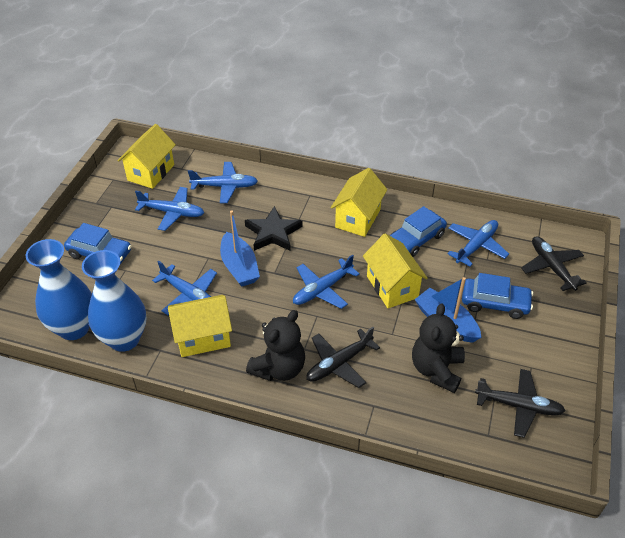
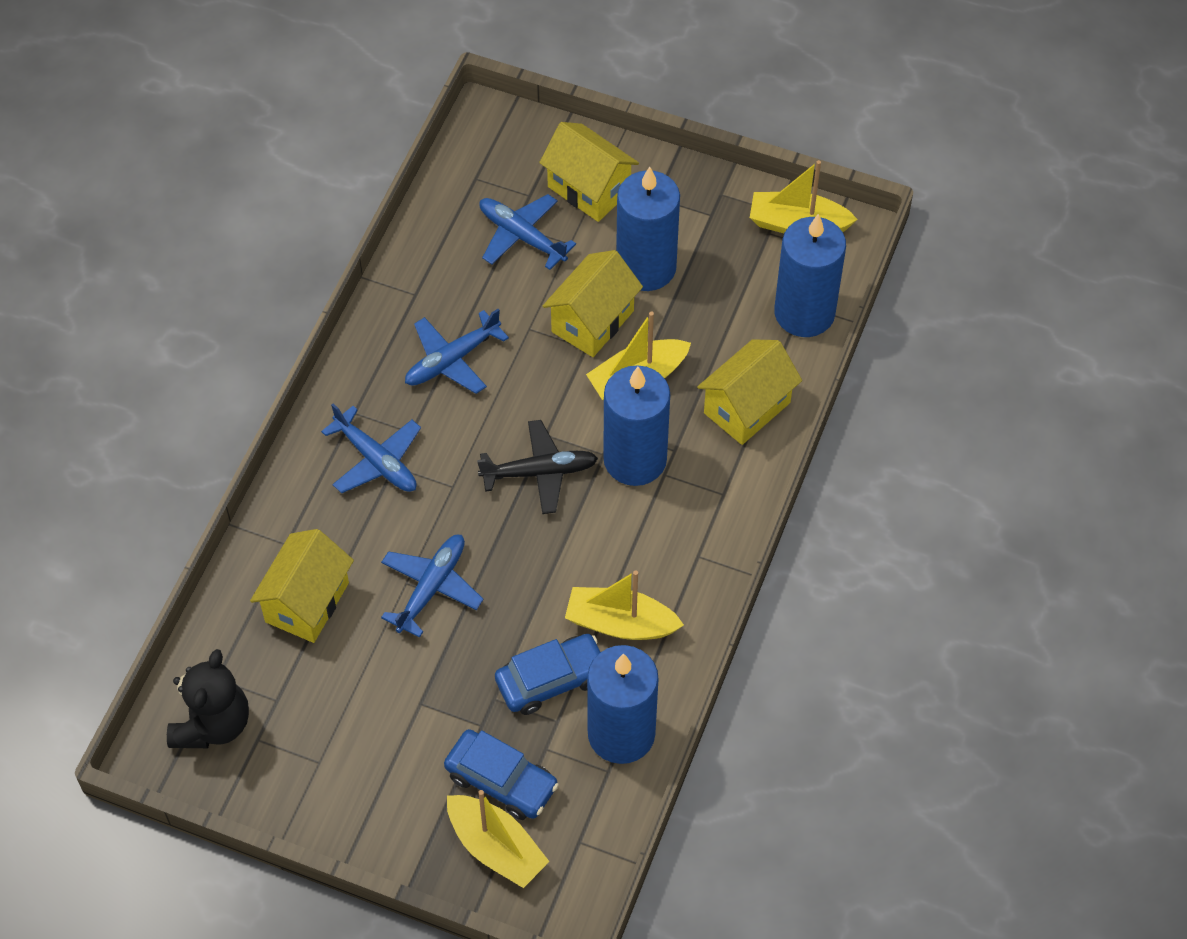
black plane: 3 -> 1
black star: 1 -> 0
black teddy bear: 2 -> 1
blue boat: 2 -> 0
blue candle: 0 -> 4
blue car: 3 -> 2
blue plane: 5 -> 4
blue vase: 2 -> 0
yellow boat: 0 -> 4

